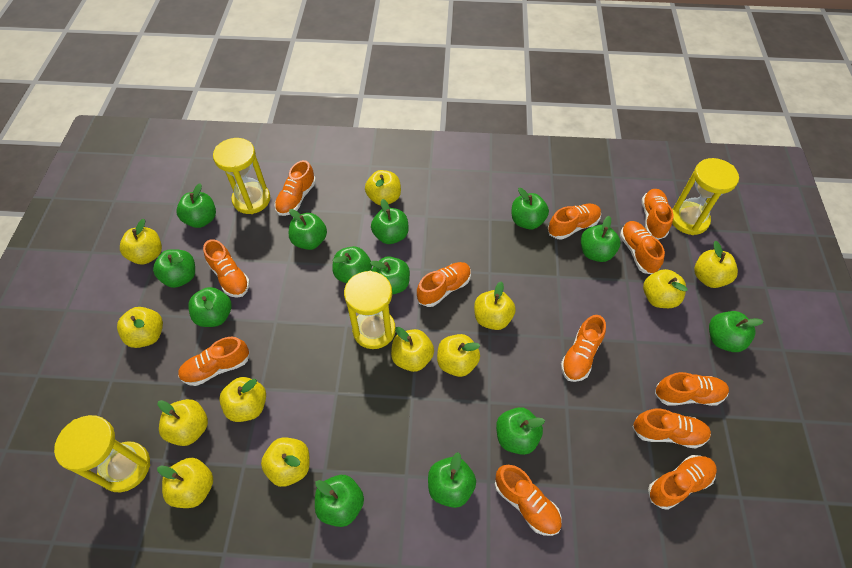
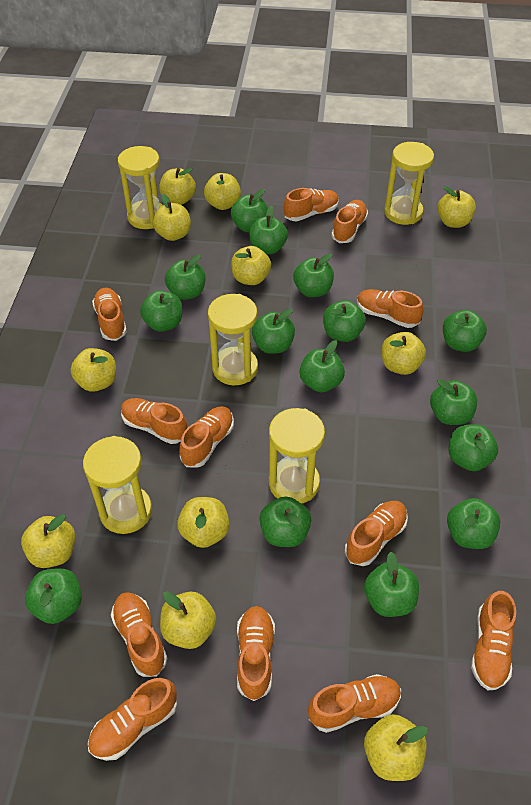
green apple: 13 -> 15
yellow apple: 12 -> 11
yellow hourglass: 4 -> 5

